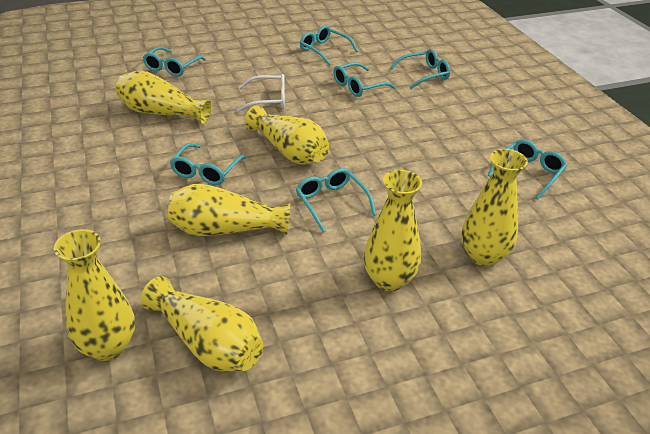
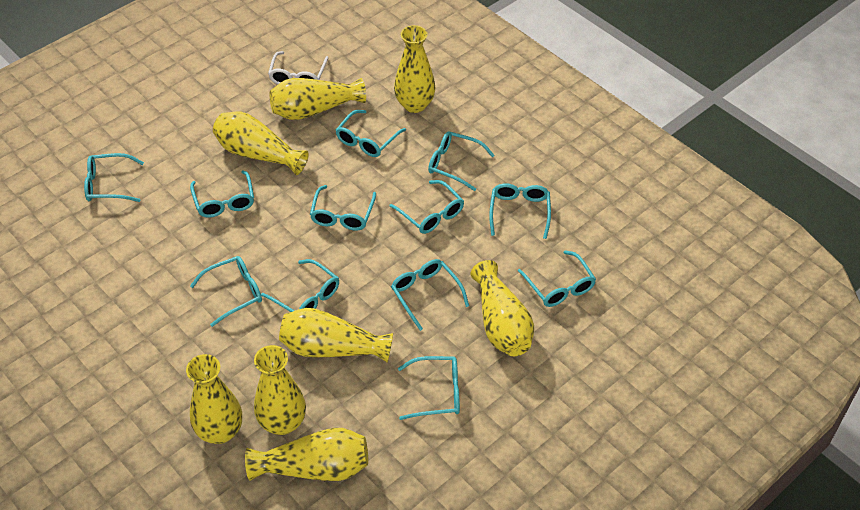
turquoise glasses: 7 -> 12
yellow vase: 7 -> 8

